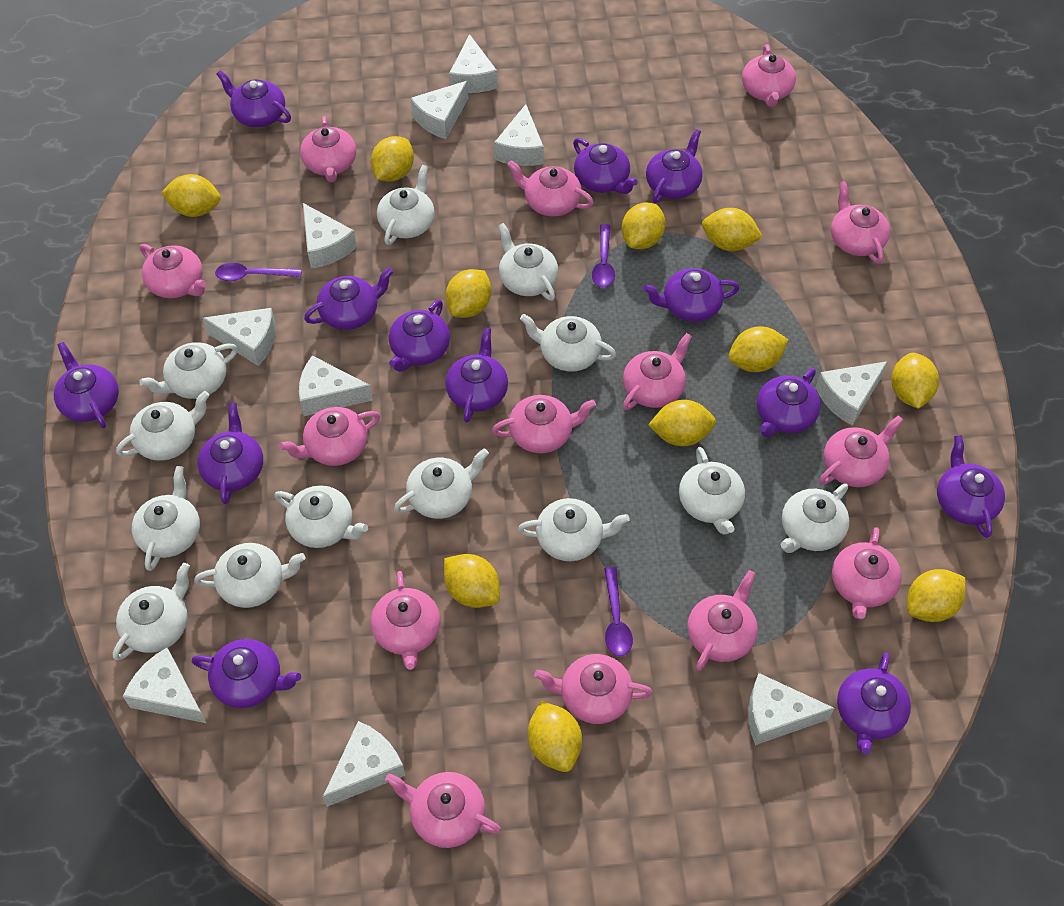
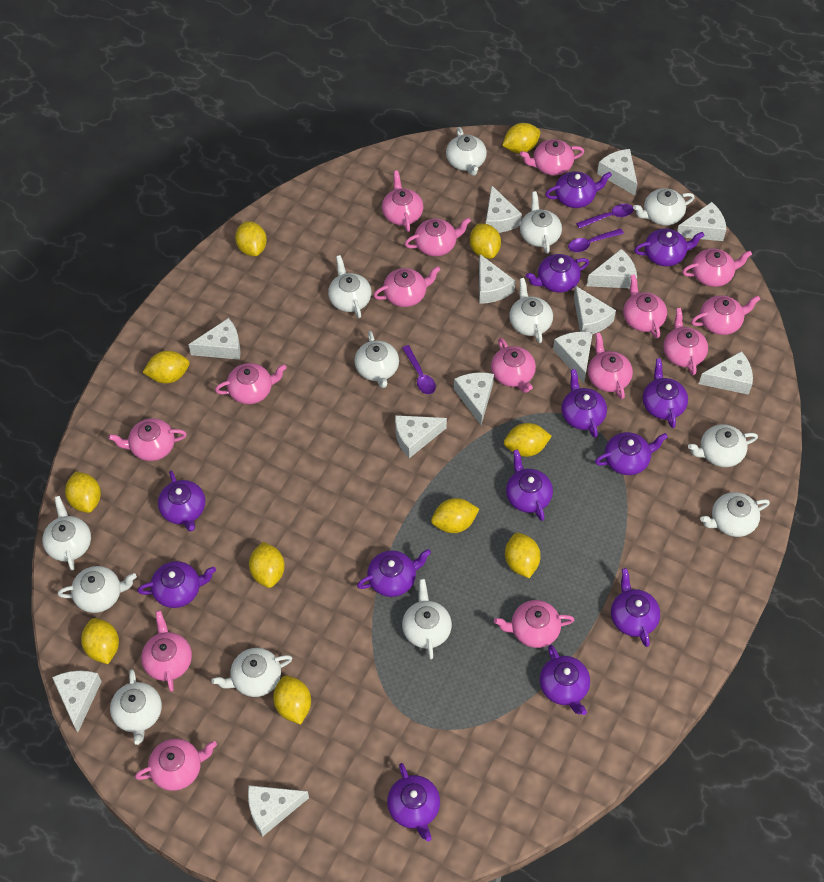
pink teapot: 14 -> 15
white cheese: 10 -> 13

